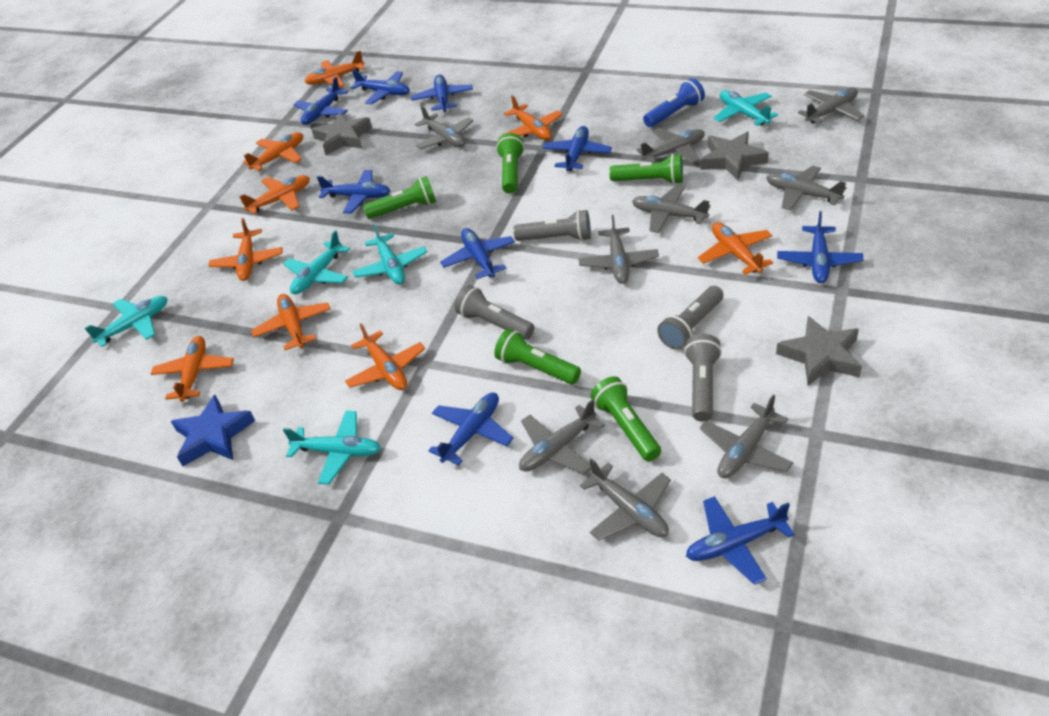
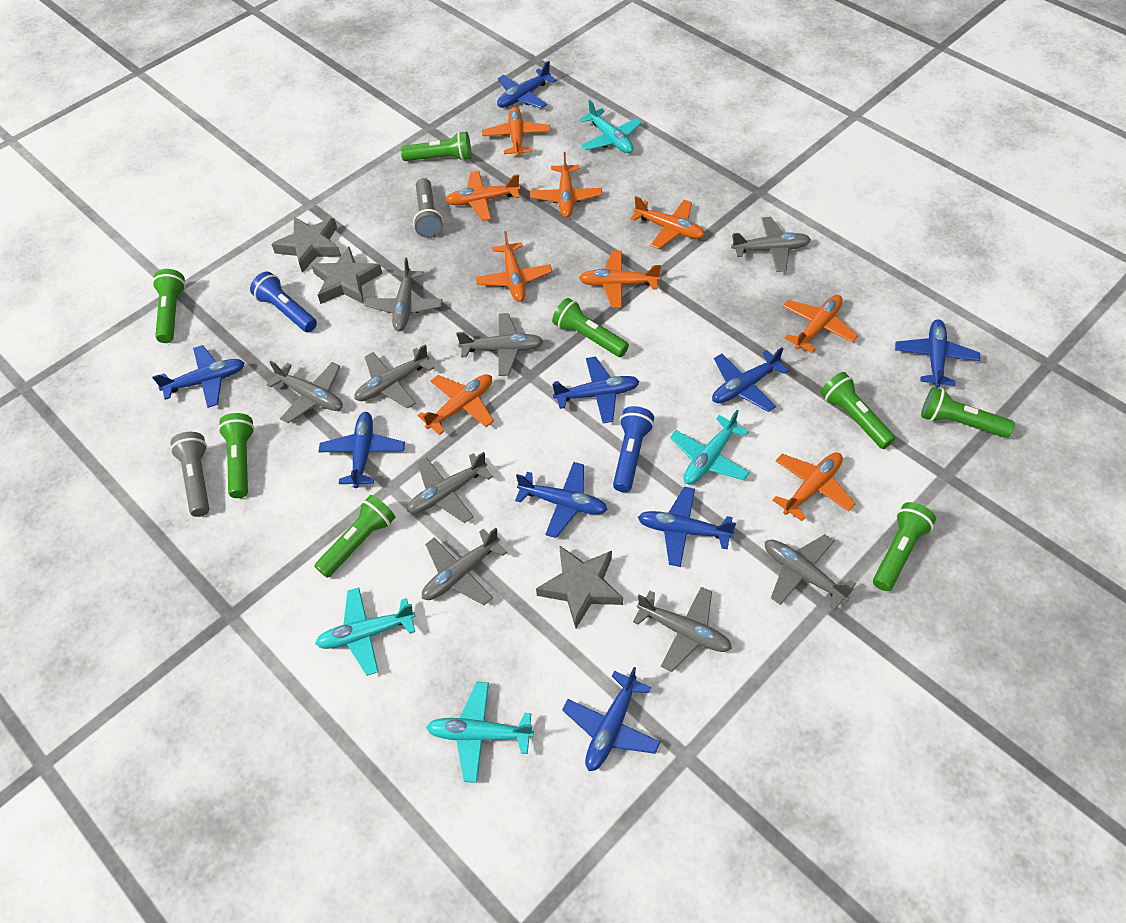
blue flashlight: 1 -> 2
blue star: 1 -> 0
green flashlight: 5 -> 8
grey flashlight: 4 -> 2
turquoise plane: 5 -> 4

